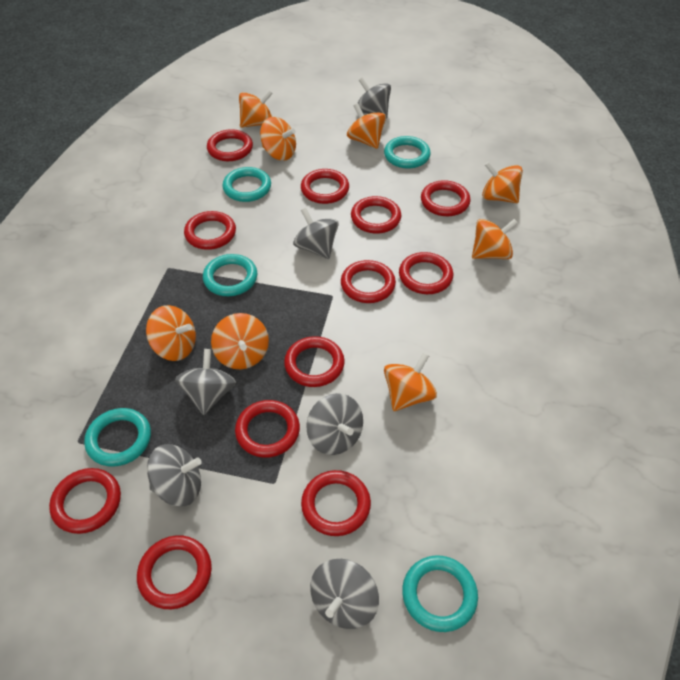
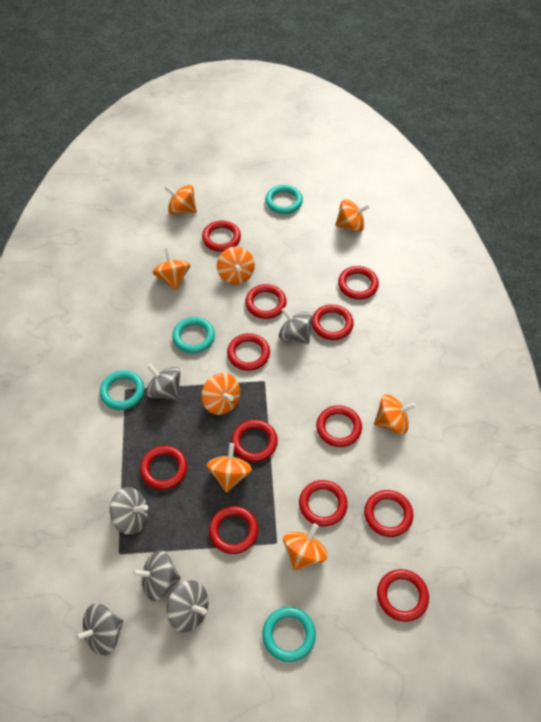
turquoise ring: 5 -> 4

